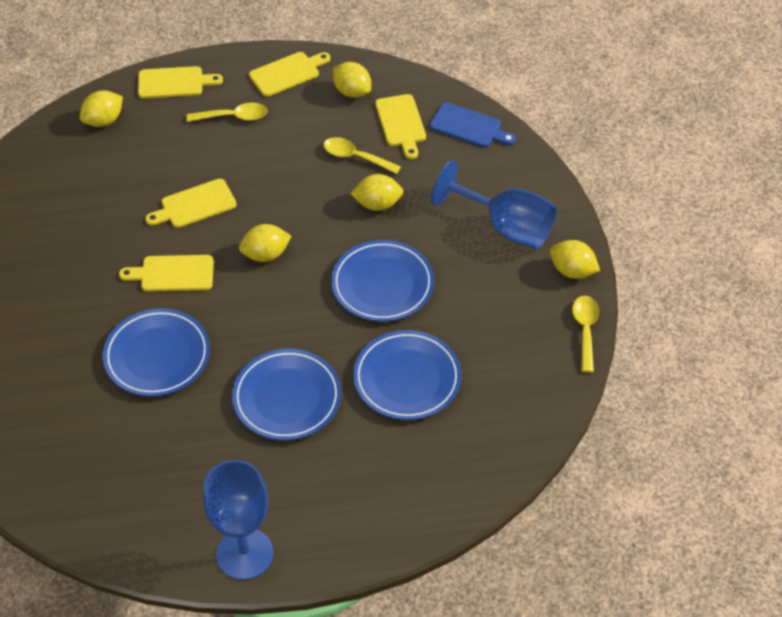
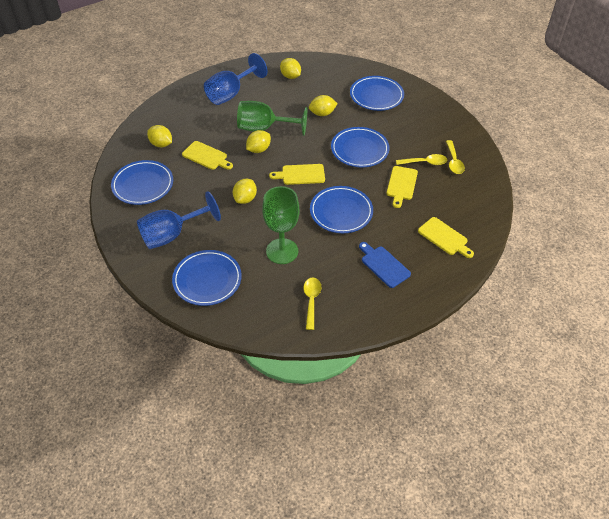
blue plate: 4 -> 5
green goblet: 0 -> 2
yellow cutting board: 5 -> 4

